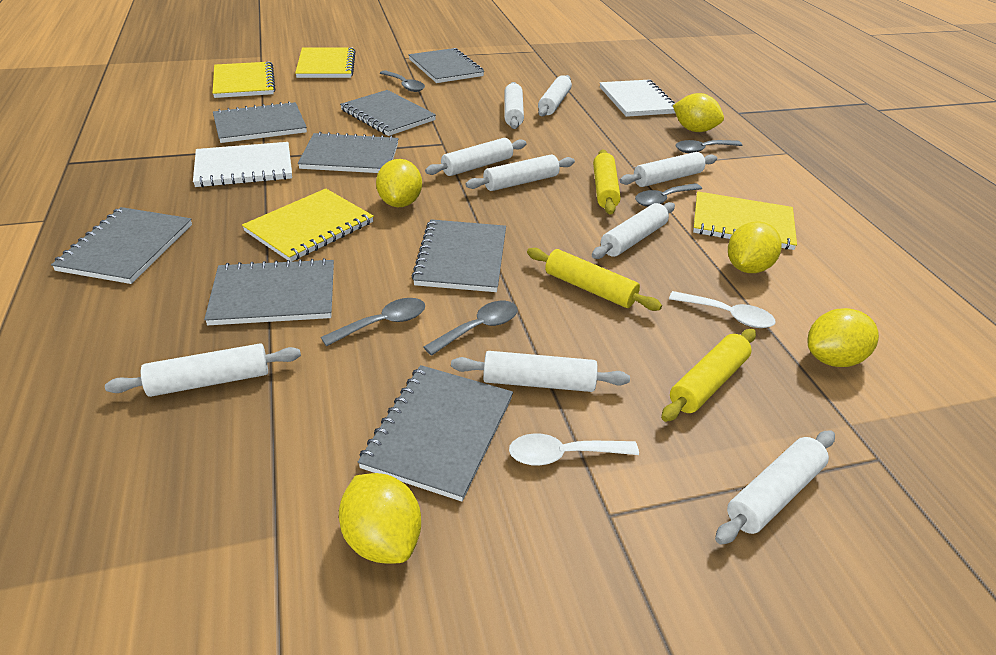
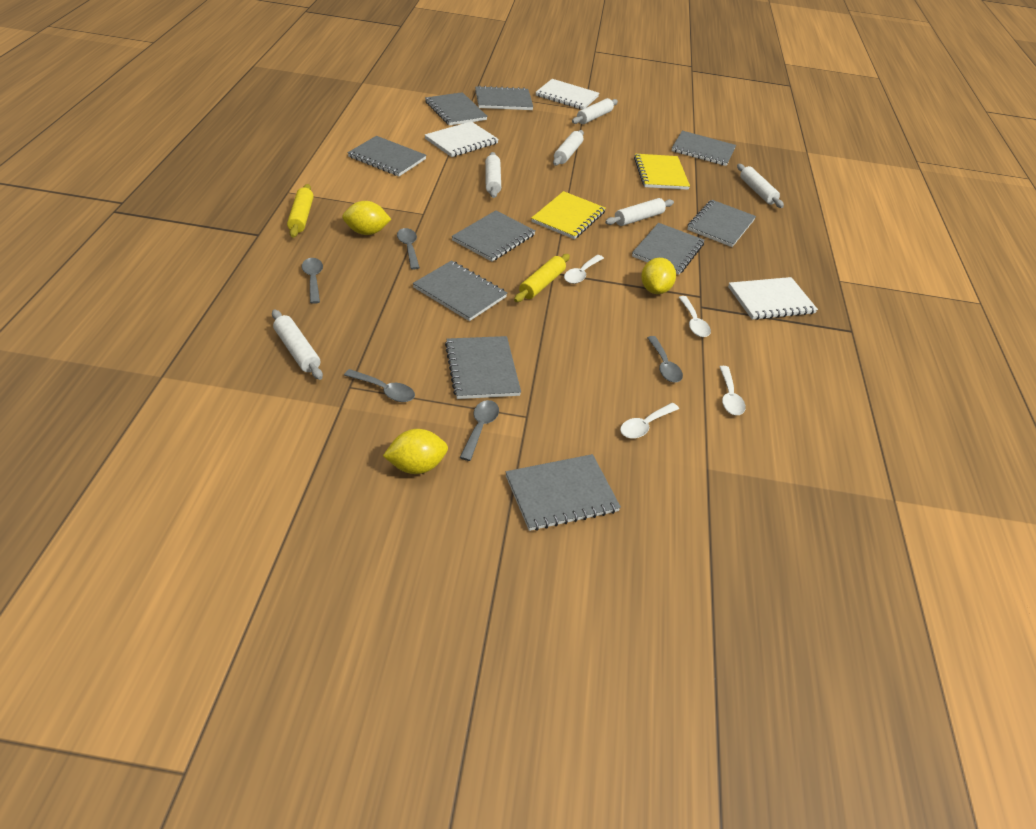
grey notebook: 8 -> 10
white notebook: 2 -> 3
white rolling pin: 9 -> 6
white spoon: 2 -> 4
yellow lemon: 5 -> 3
yellow notebook: 4 -> 2
yellow rolling pin: 3 -> 2

